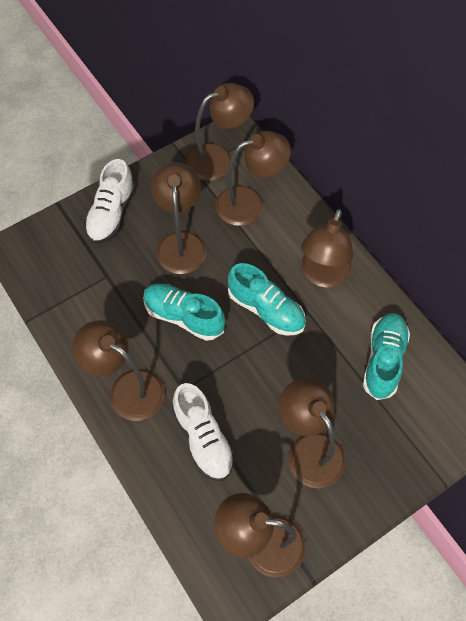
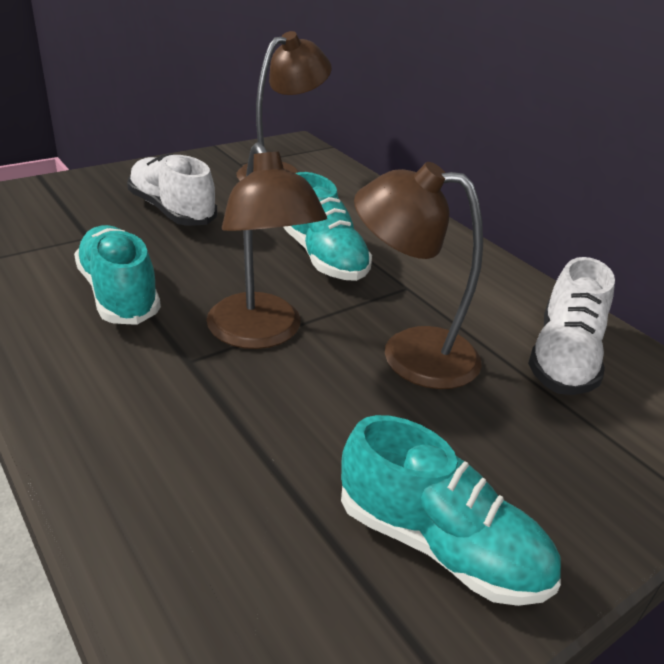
brown lamp: 7 -> 3

